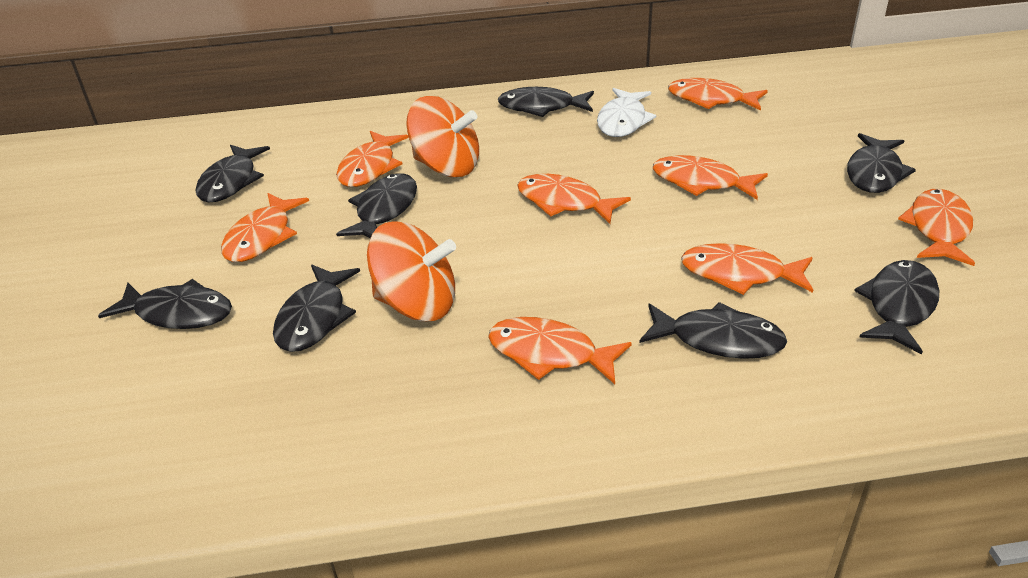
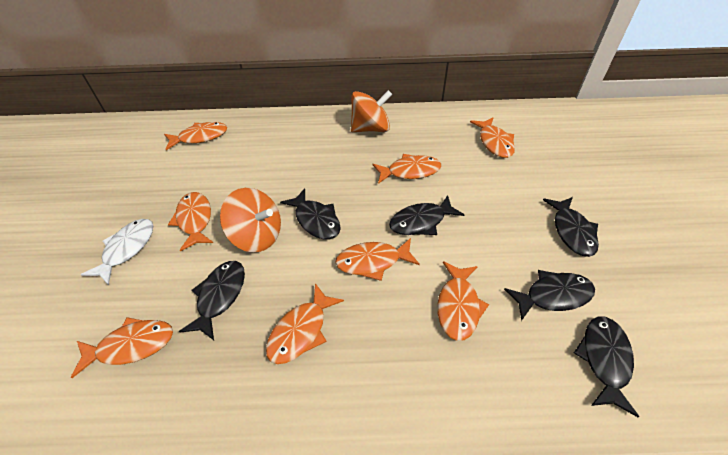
black fish: 8 -> 6

